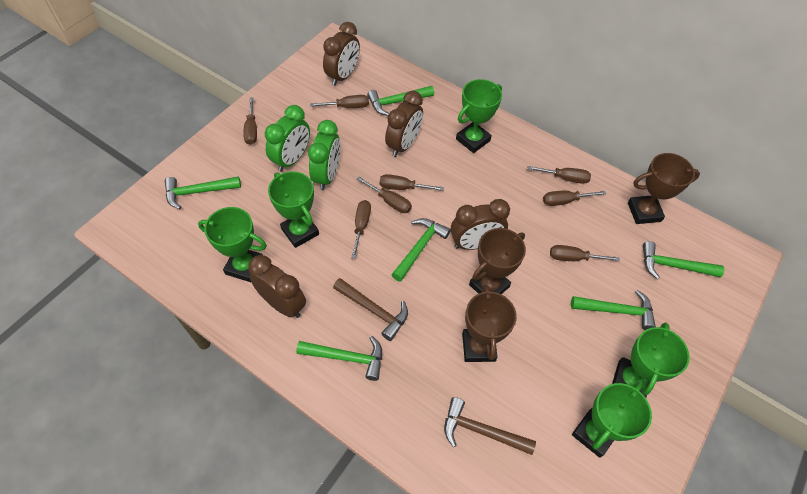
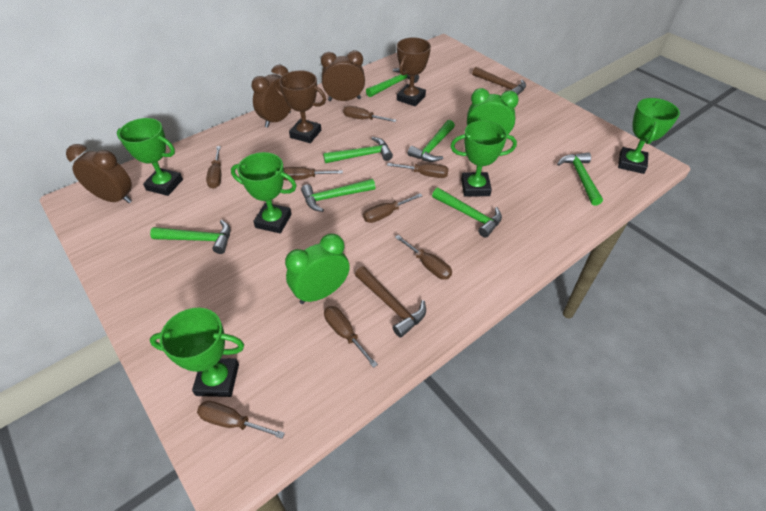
brown clock: 4 -> 3
brown trophy: 3 -> 2
green hammer: 6 -> 7

